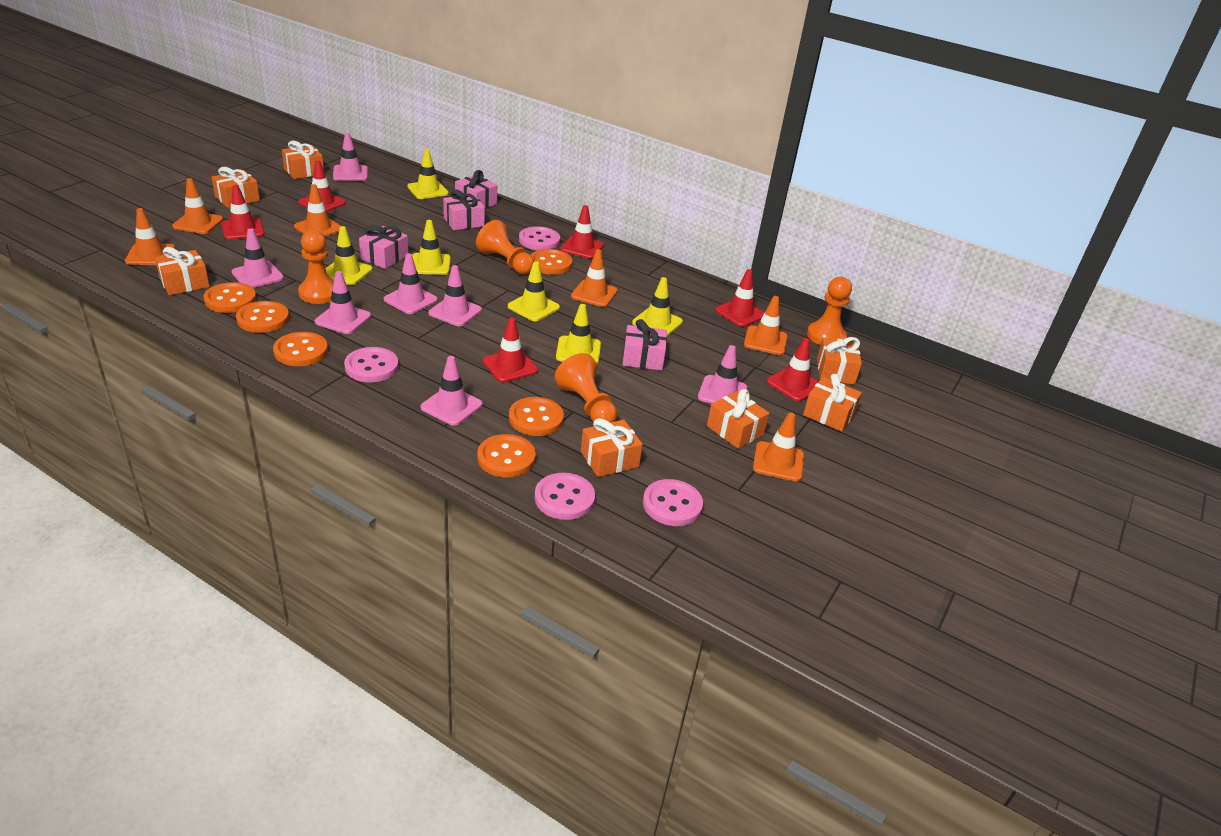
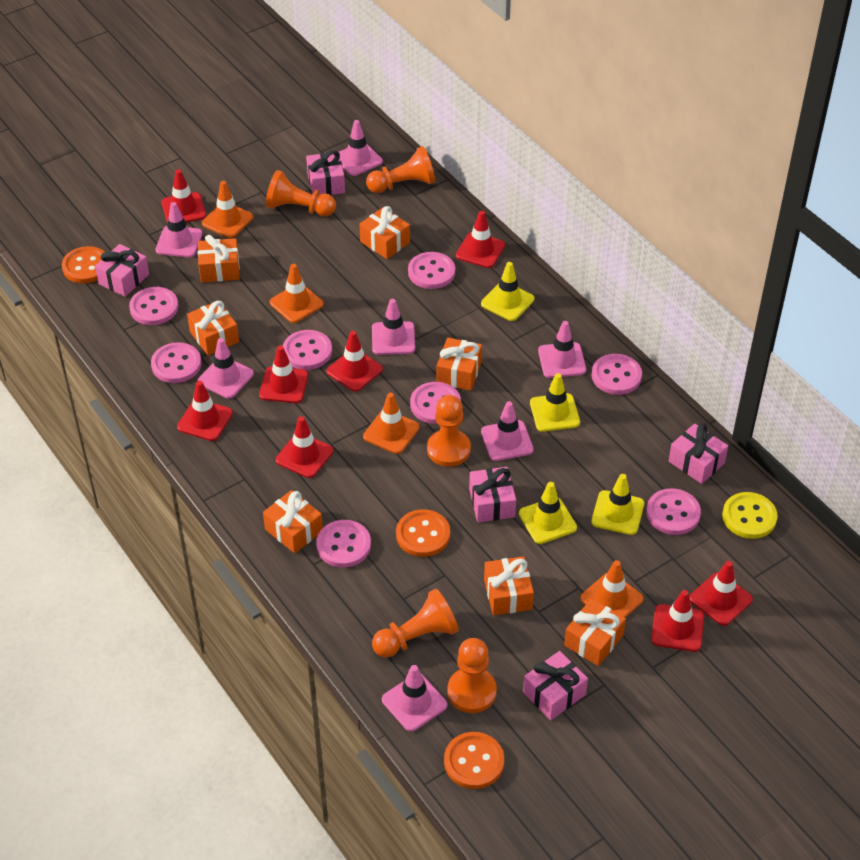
orange button: 6 -> 3
orange pawn: 4 -> 5
orange traffic cone: 6 -> 4
pink button: 4 -> 8
pink gift: 4 -> 5
red traffic cone: 6 -> 8
yellow button: 0 -> 1
yellow traffic cone: 6 -> 4

